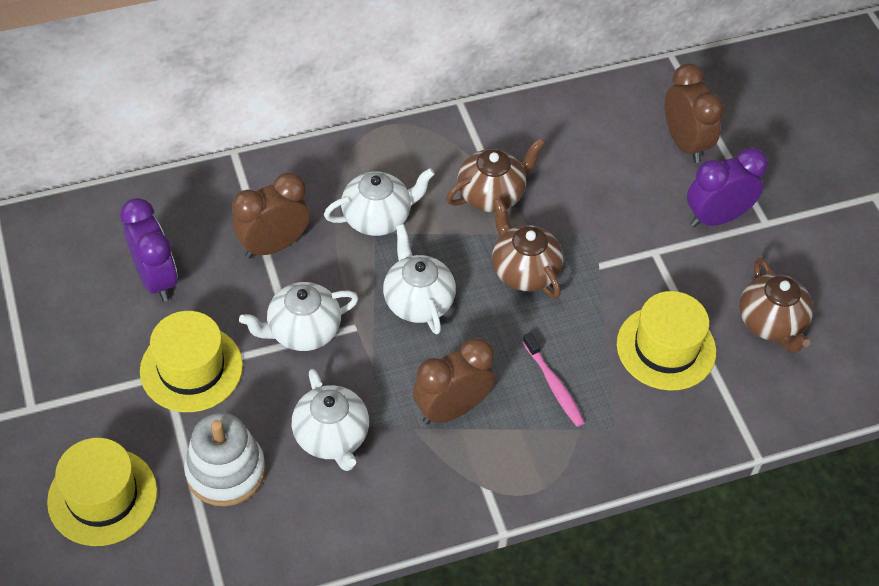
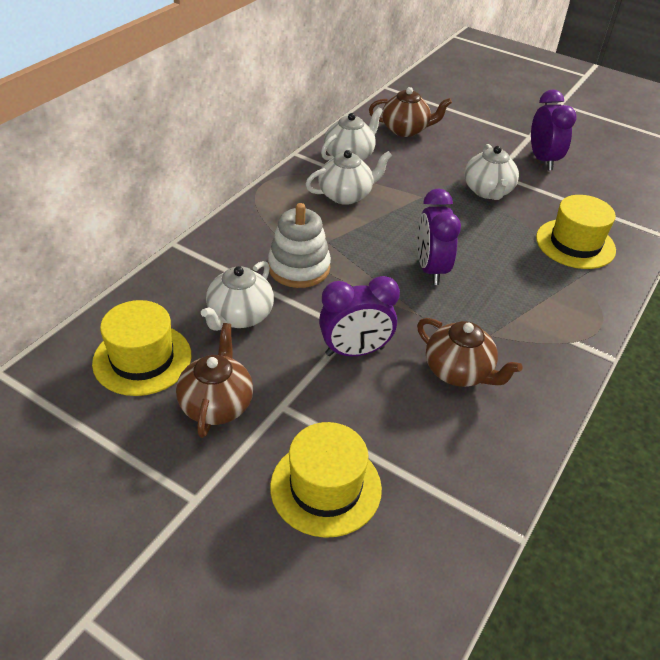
brown clock: 3 -> 0
pink toothbrush: 1 -> 0
purple clock: 2 -> 3

